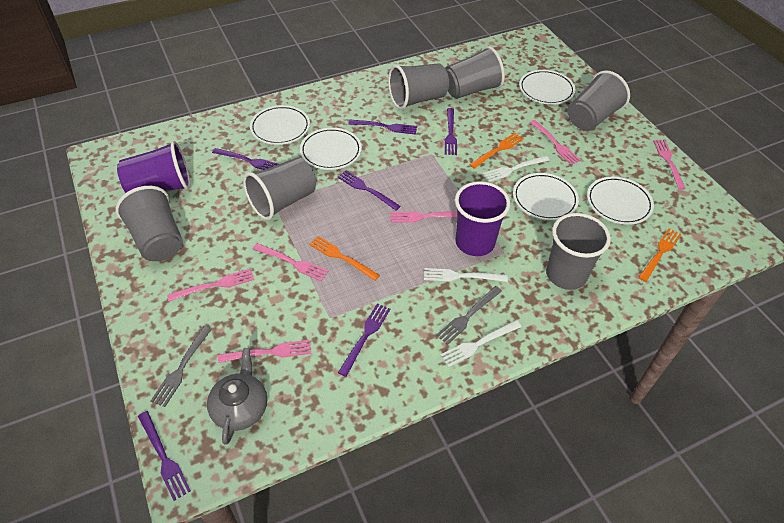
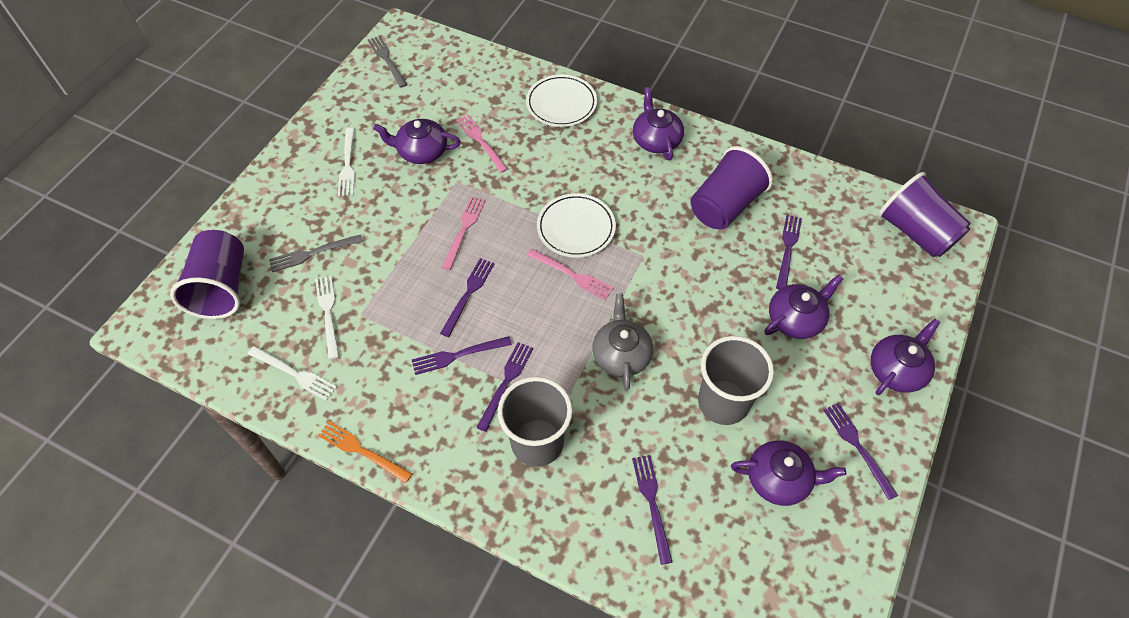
grey cup: 6 -> 2
orange fork: 3 -> 1
pink fork: 6 -> 3
purple cup: 2 -> 3
purple teapot: 0 -> 5
white plate: 5 -> 2

